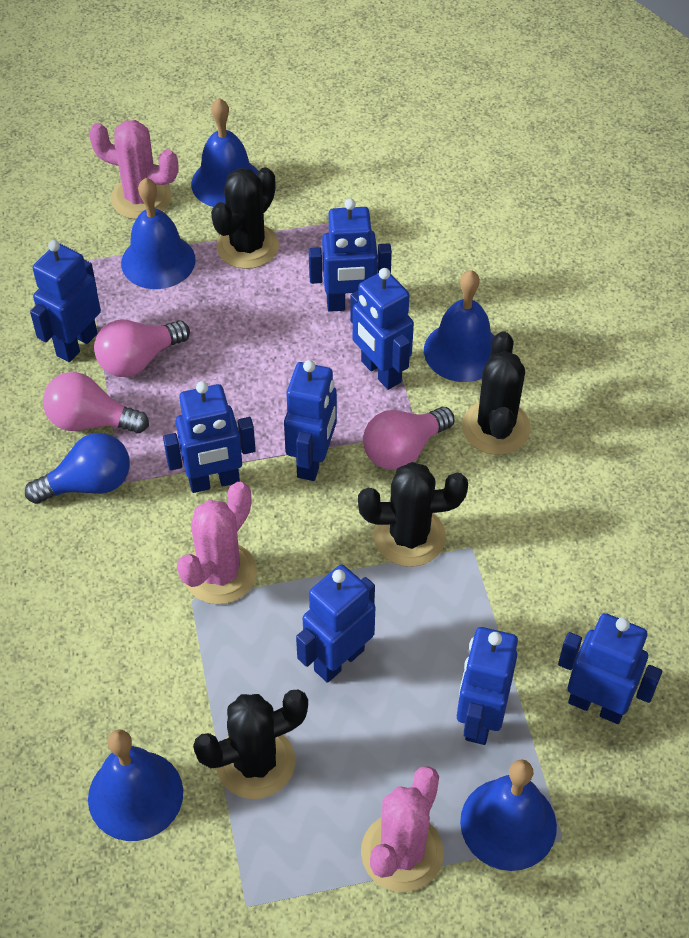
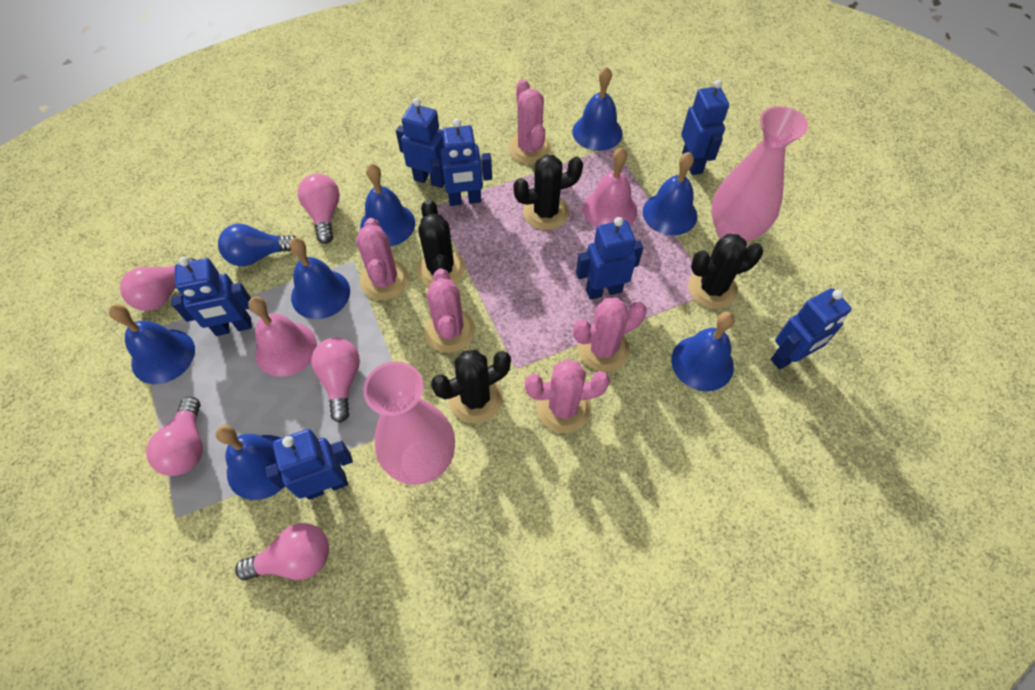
blue bell: 5 -> 7
blue robot: 8 -> 7
pink bell: 0 -> 2
pink cactus: 3 -> 5
pink light bulb: 3 -> 5
pink vase: 0 -> 2

